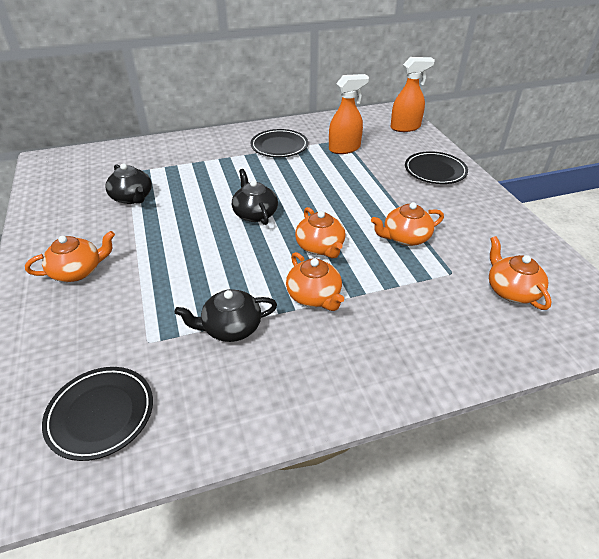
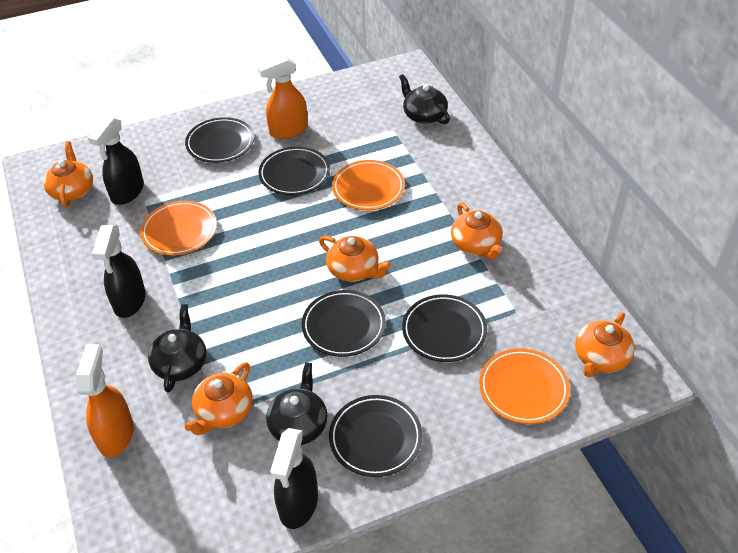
black plate: 3 -> 5
black spray bottle: 0 -> 3
orange plate: 0 -> 3

